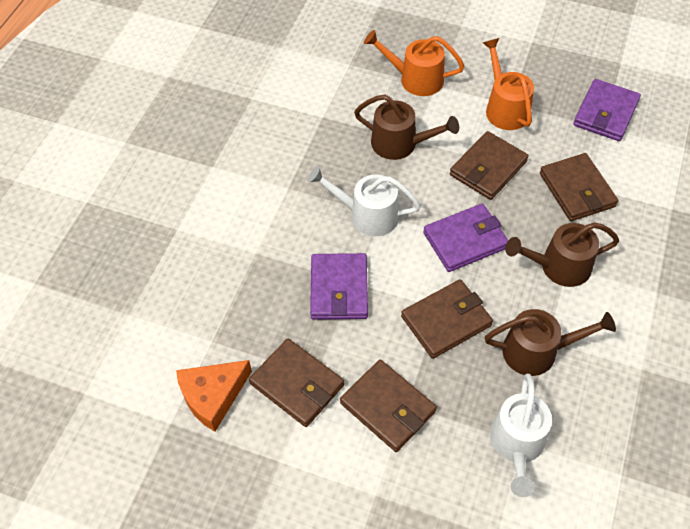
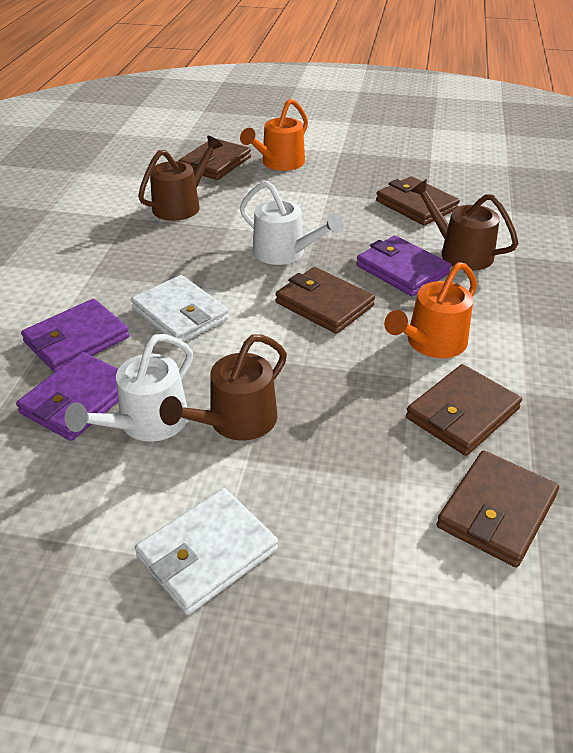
orange cheese: 1 -> 0
white wallet: 0 -> 2

